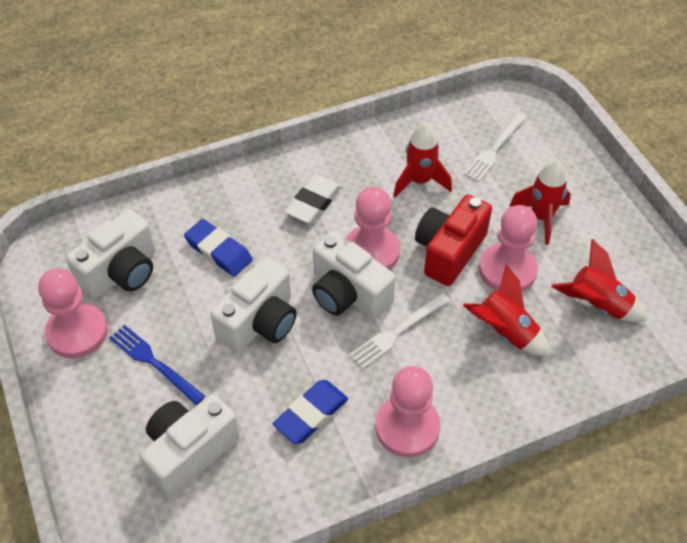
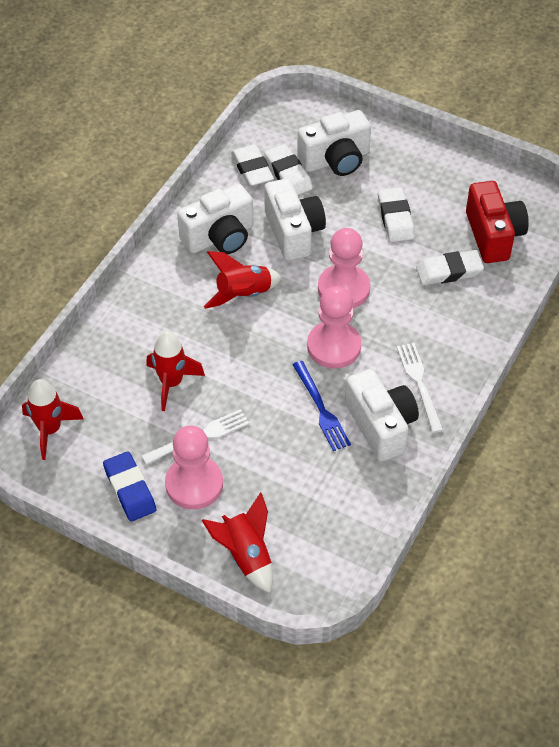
blue eraser: 2 -> 1
pink pawn: 4 -> 3
white eraser: 1 -> 4

